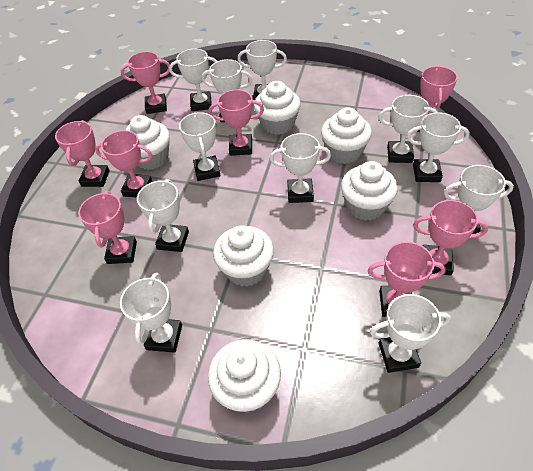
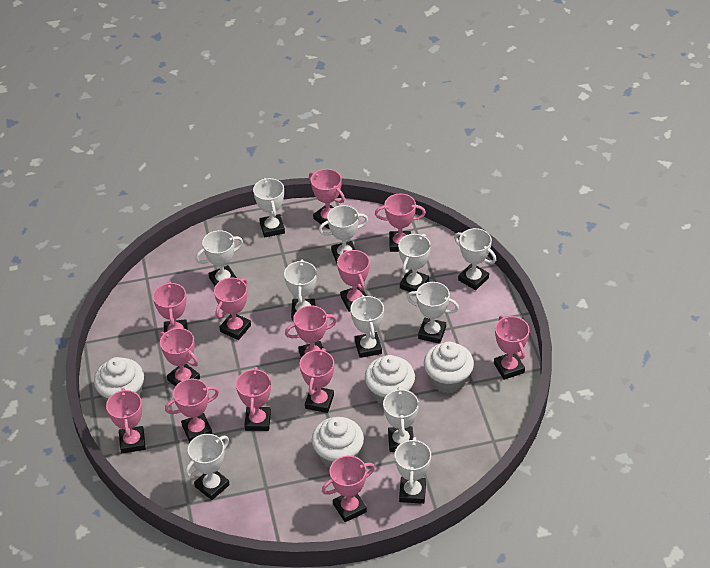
pink trophy: 8 -> 13
white cupcake: 6 -> 4

